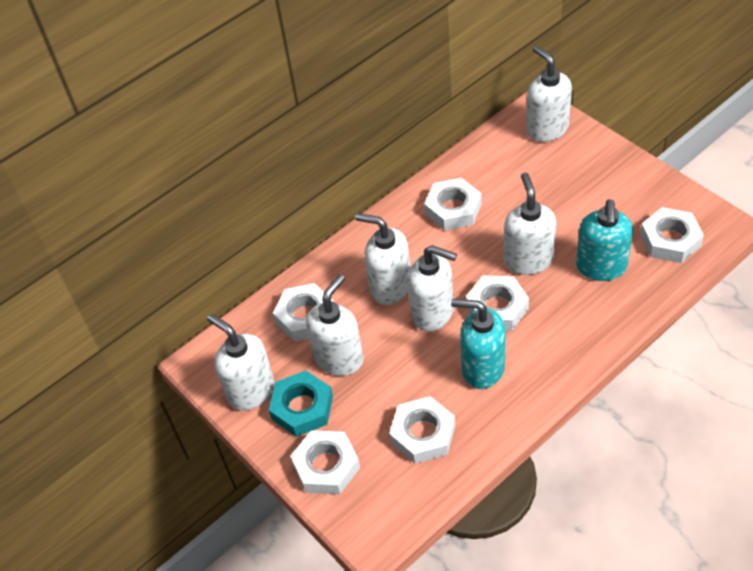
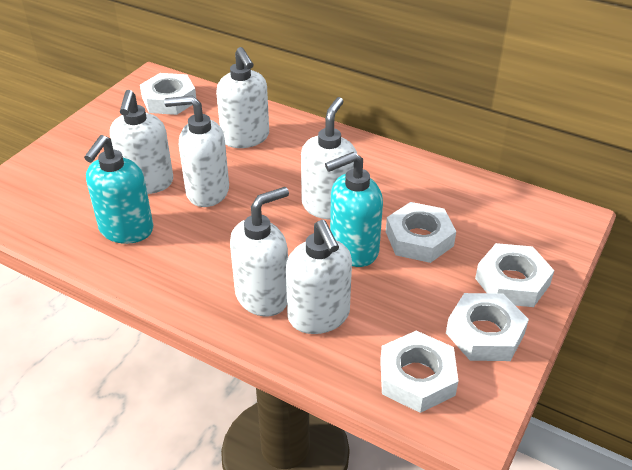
turquoise nut: 1 -> 0
white nut: 6 -> 5

